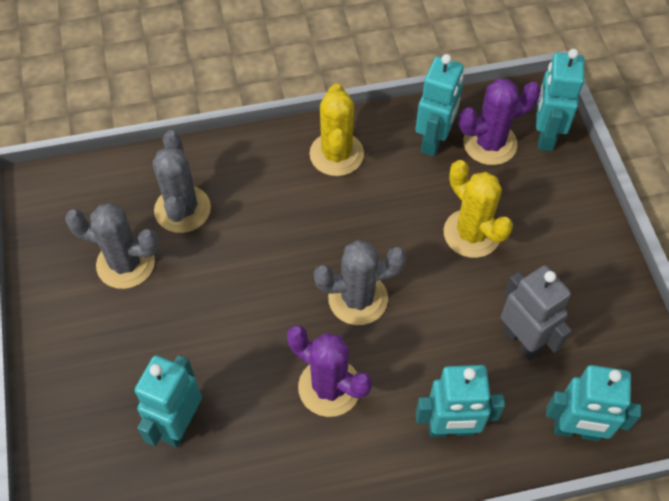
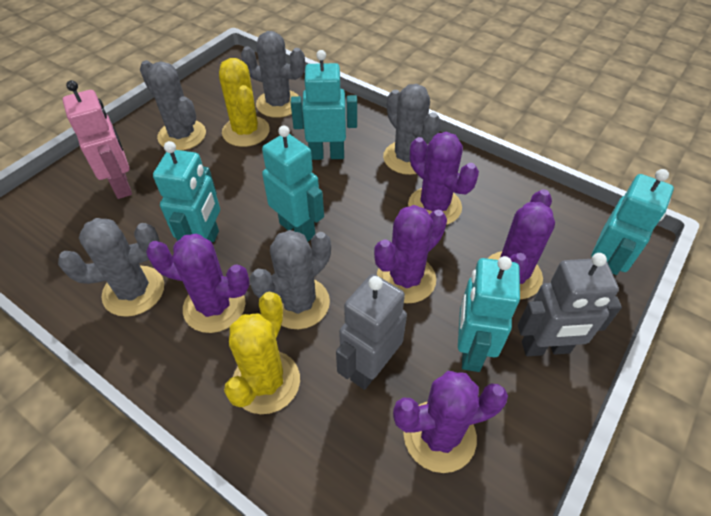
grey cactus: 3 -> 5
grey robot: 1 -> 2
pink robot: 0 -> 1
purple cactus: 2 -> 5

